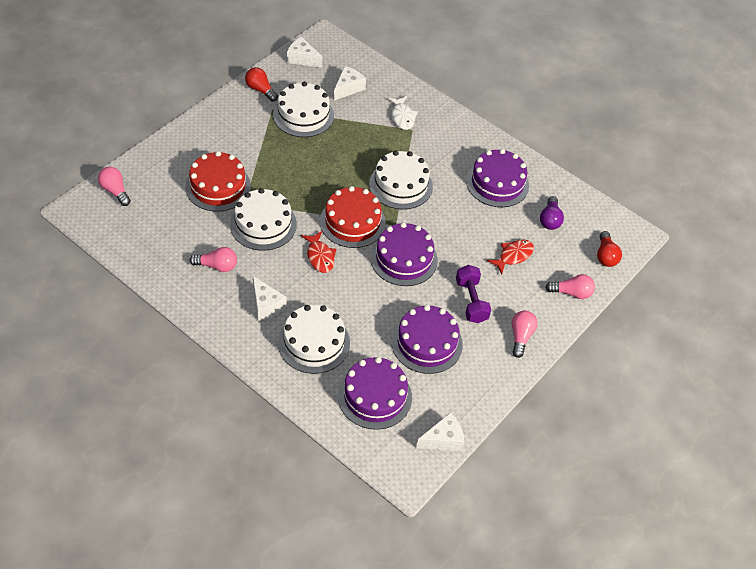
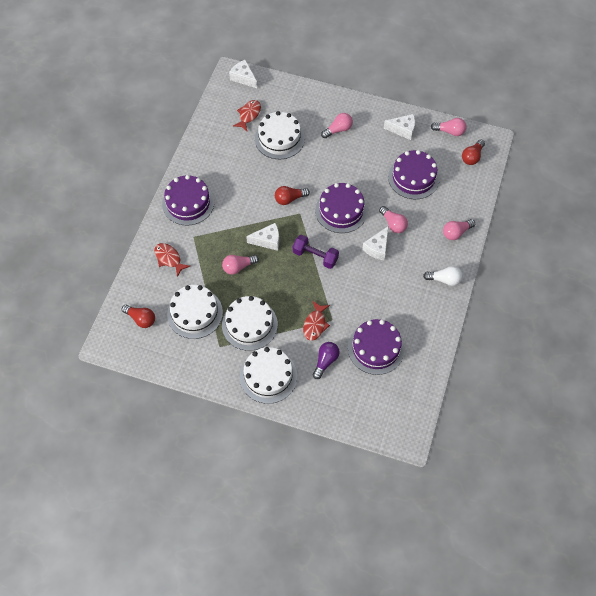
pink light bulb: 4 -> 5
red cake: 2 -> 0
red fish: 2 -> 3
red light bulb: 2 -> 3
white fish: 1 -> 0
white light bulb: 0 -> 1

